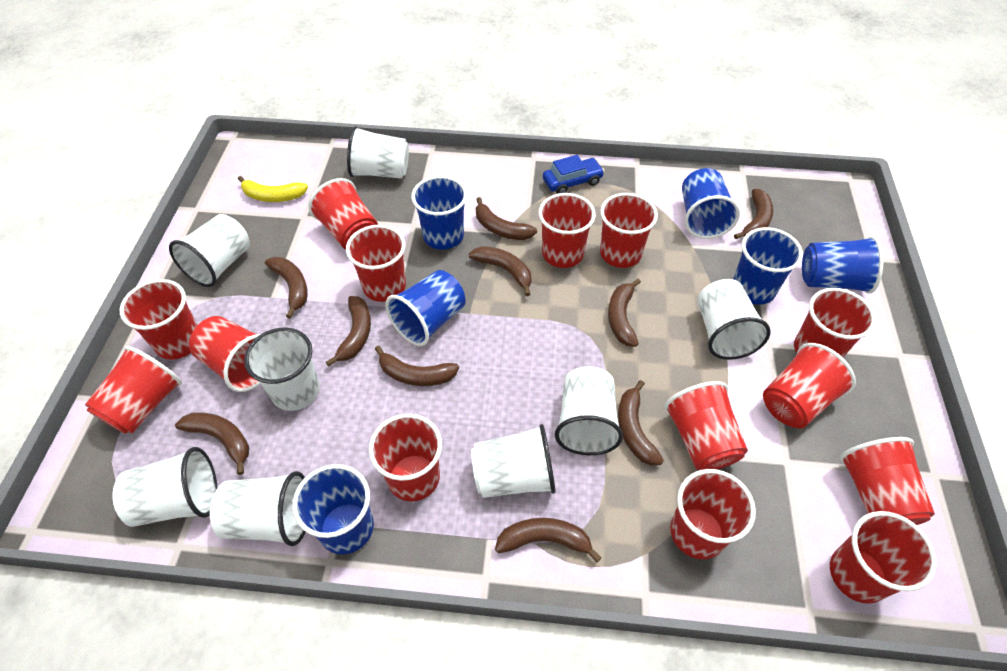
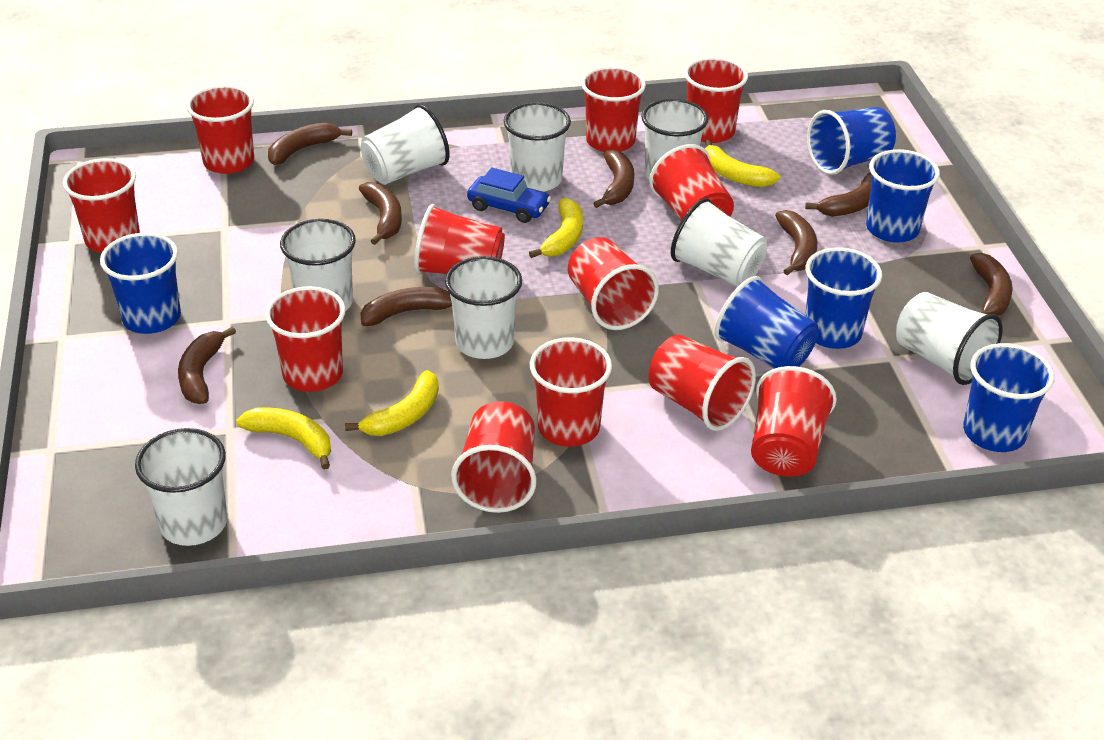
brown banana: 10 -> 8
red cup: 14 -> 12
yellow banana: 1 -> 4

